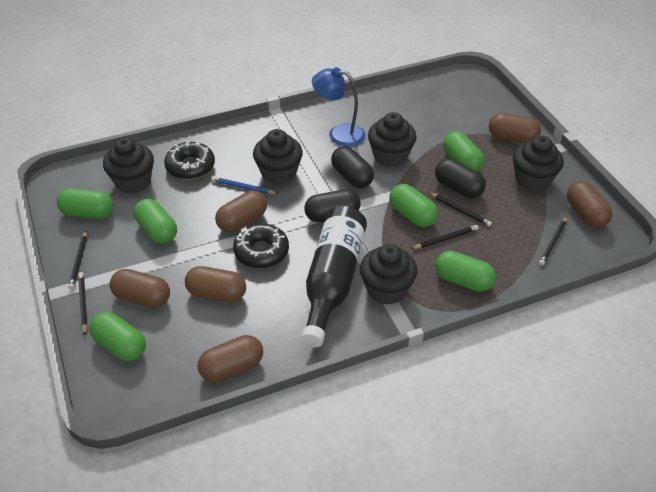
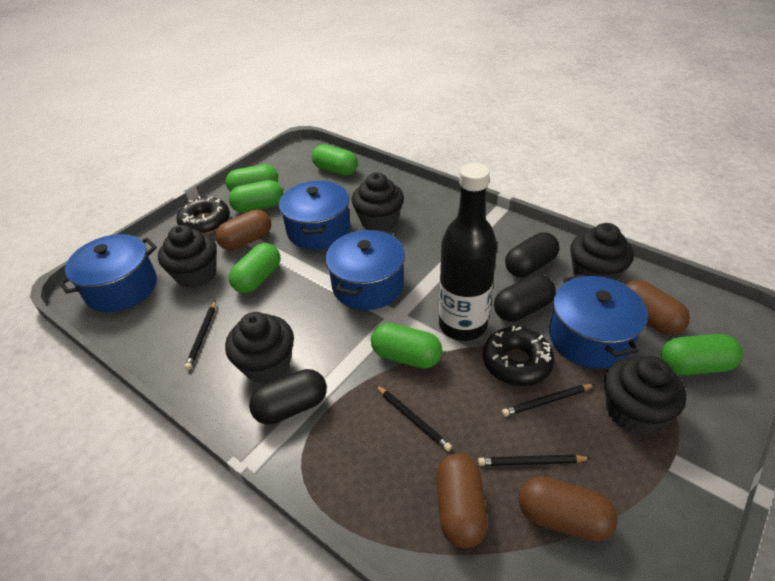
black pencil: 5 -> 4
blue lamp: 1 -> 0
blue pencil: 1 -> 0
blue pot: 0 -> 4
brown capsule: 6 -> 4

